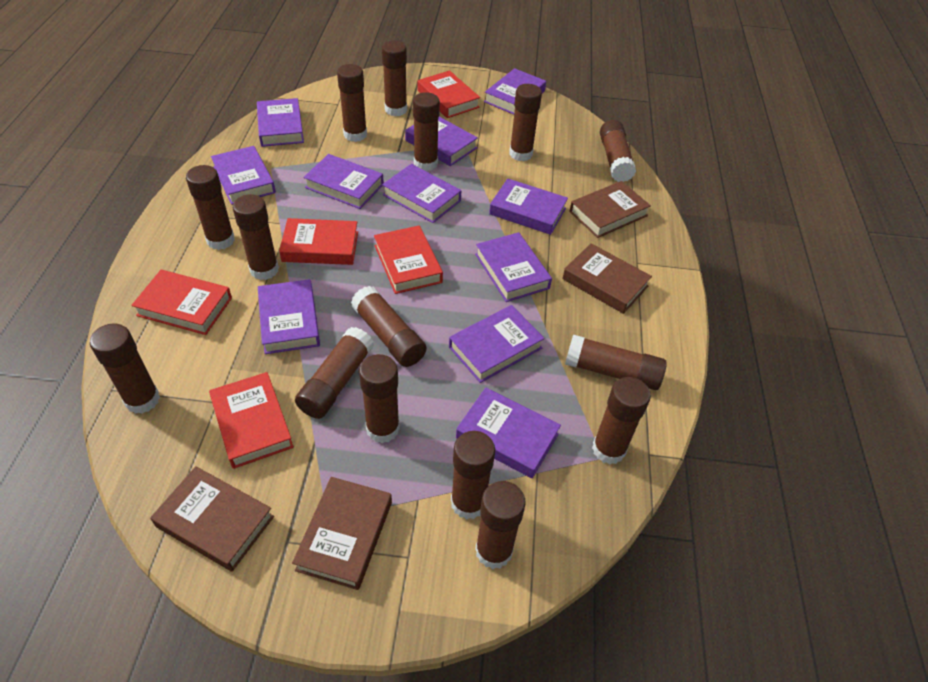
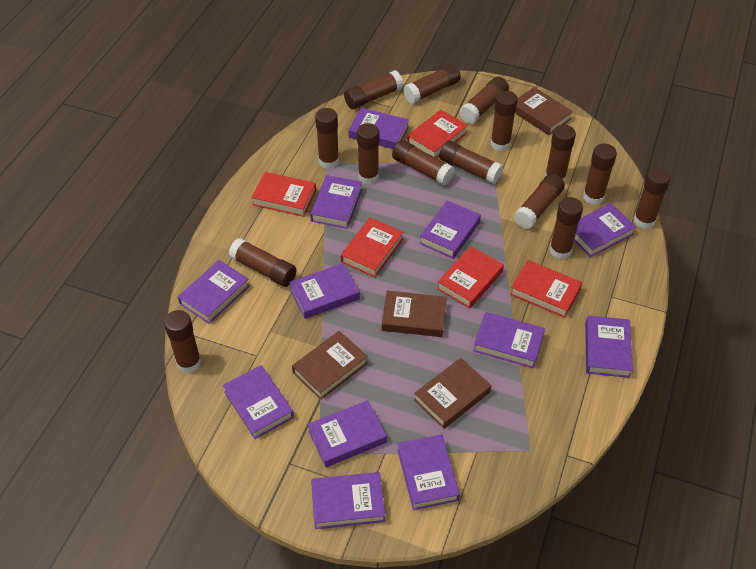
purple book: 11 -> 12

